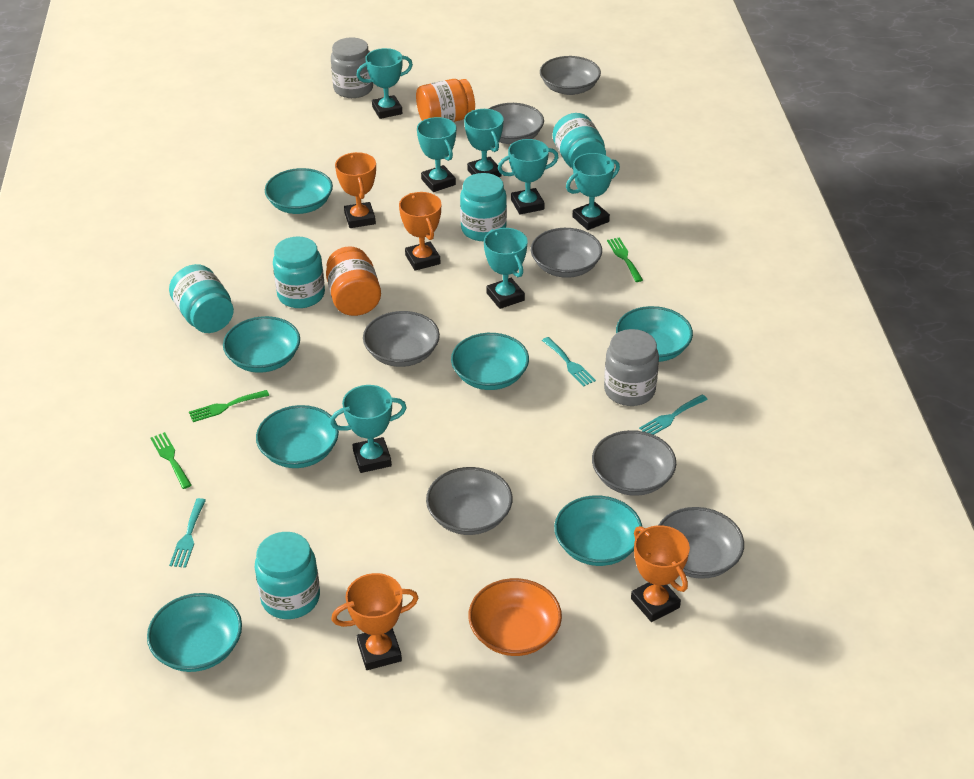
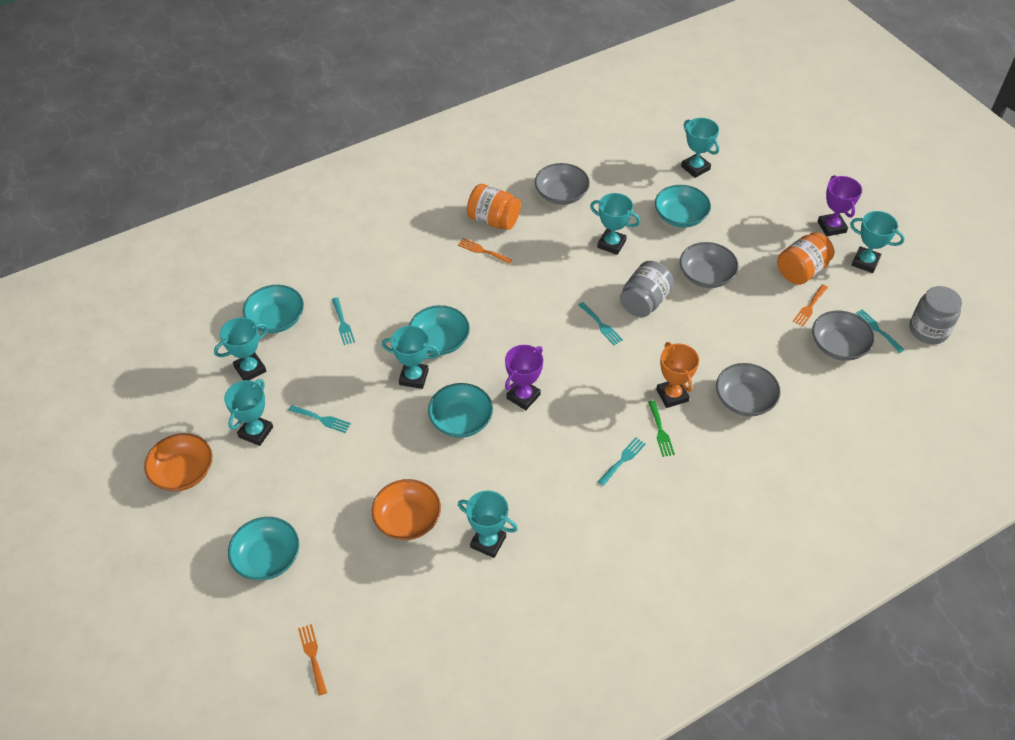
green fork: 3 -> 1
grey bowl: 7 -> 4
orange bowl: 1 -> 2
orange fork: 0 -> 3
orange trophy: 4 -> 1
purple trophy: 0 -> 2
turquoise bowl: 7 -> 5
turquoise fork: 3 -> 5
turquoise jar: 5 -> 0

